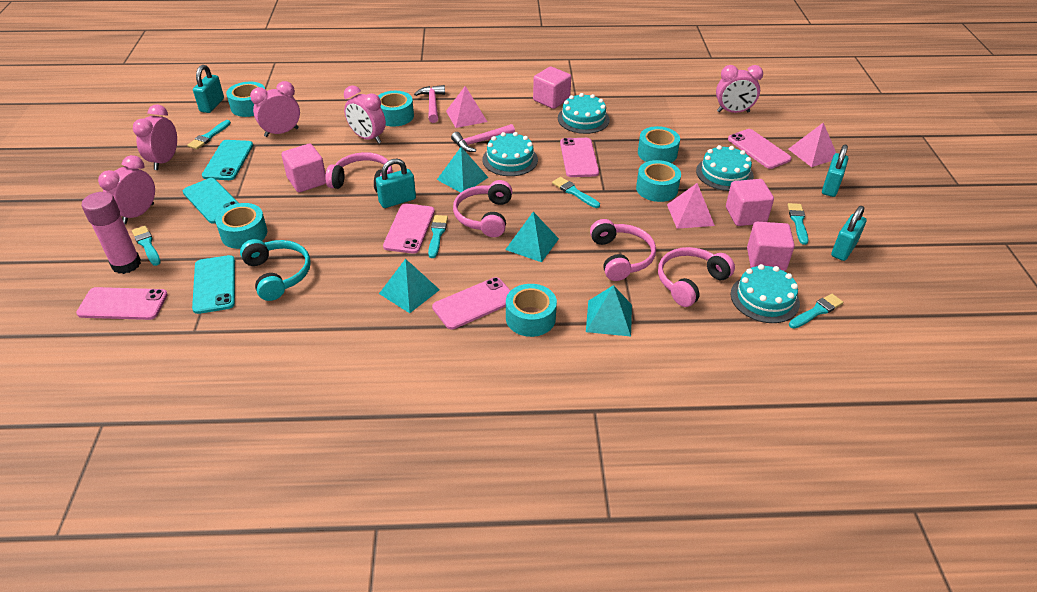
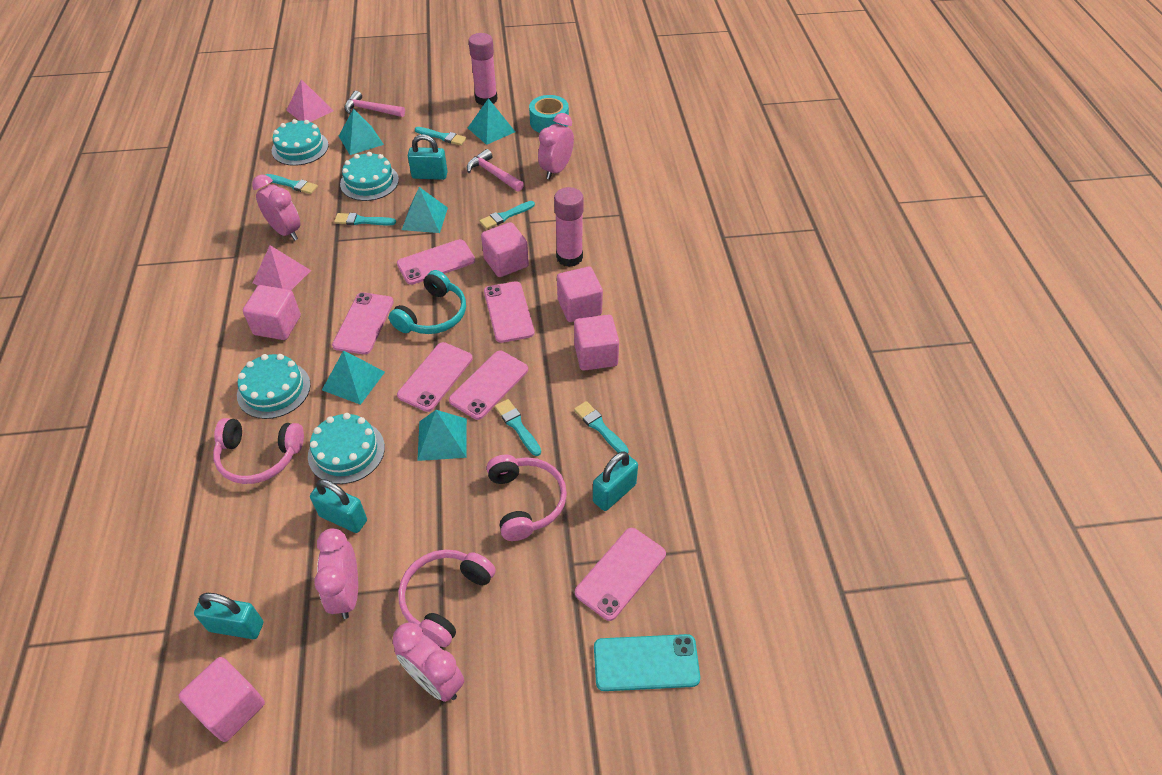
pink clock: 5 -> 4
pink cube: 4 -> 5
pink glue stick: 1 -> 2
pink headphones: 4 -> 3
pink phone: 5 -> 6
pink pyramid: 3 -> 2
turquoise phone: 3 -> 1
turquoise pyramid: 4 -> 5
turquoise tape: 6 -> 1

